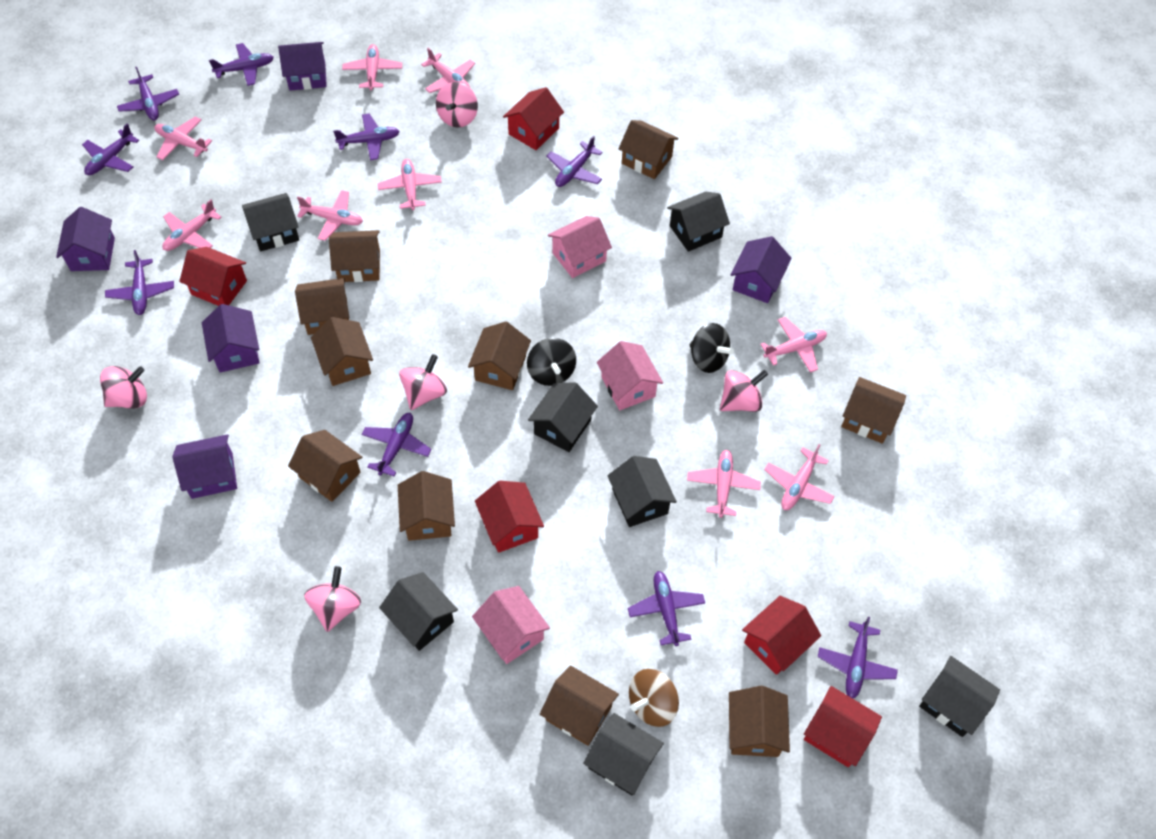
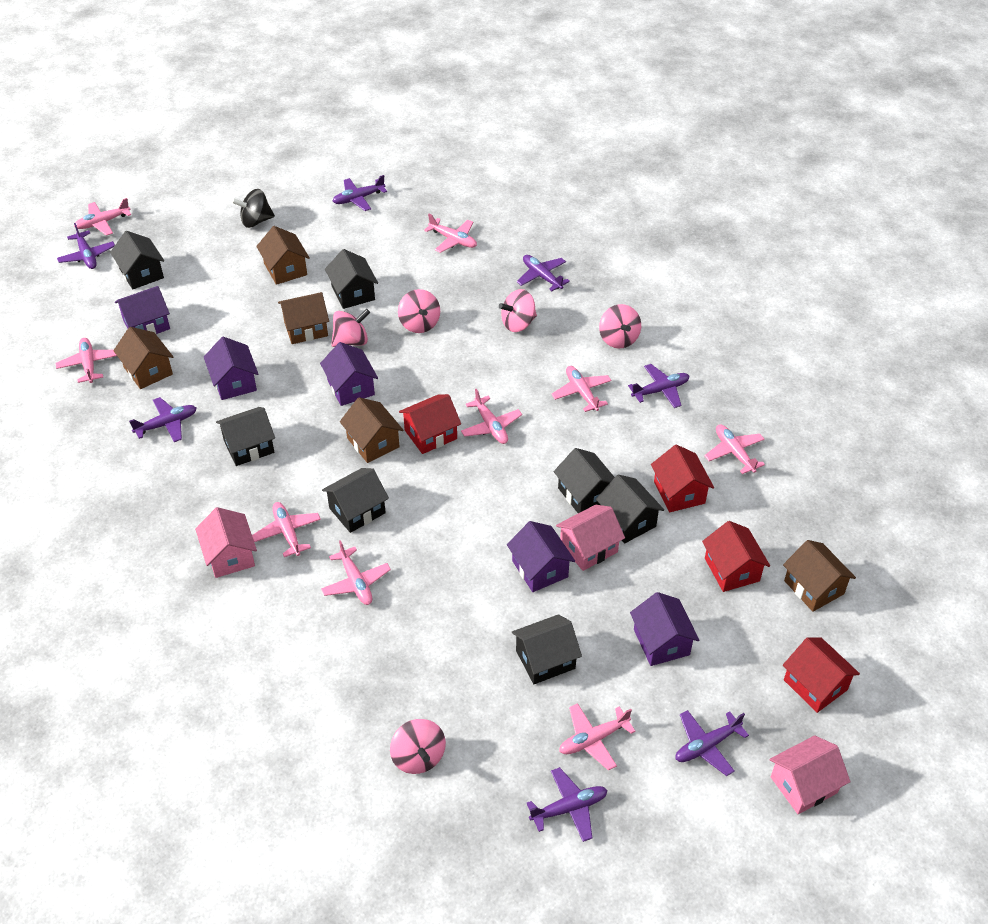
black spinning top: 2 -> 1
brown house: 10 -> 5
brown spinning top: 1 -> 0
purple plane: 9 -> 7
red house: 5 -> 4

